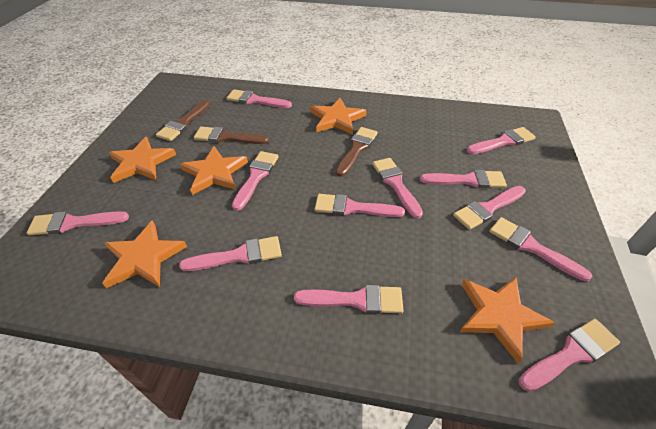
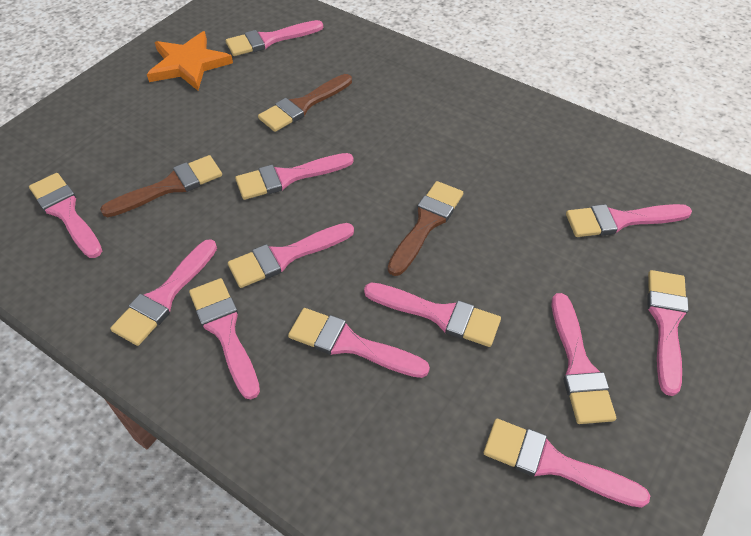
orange star: 5 -> 1

